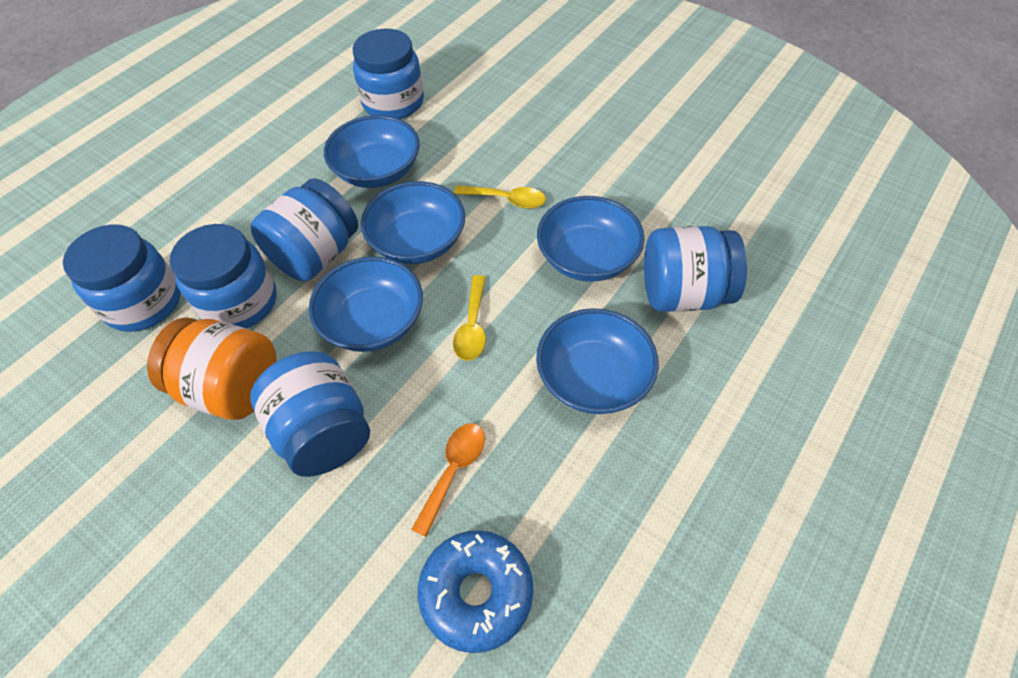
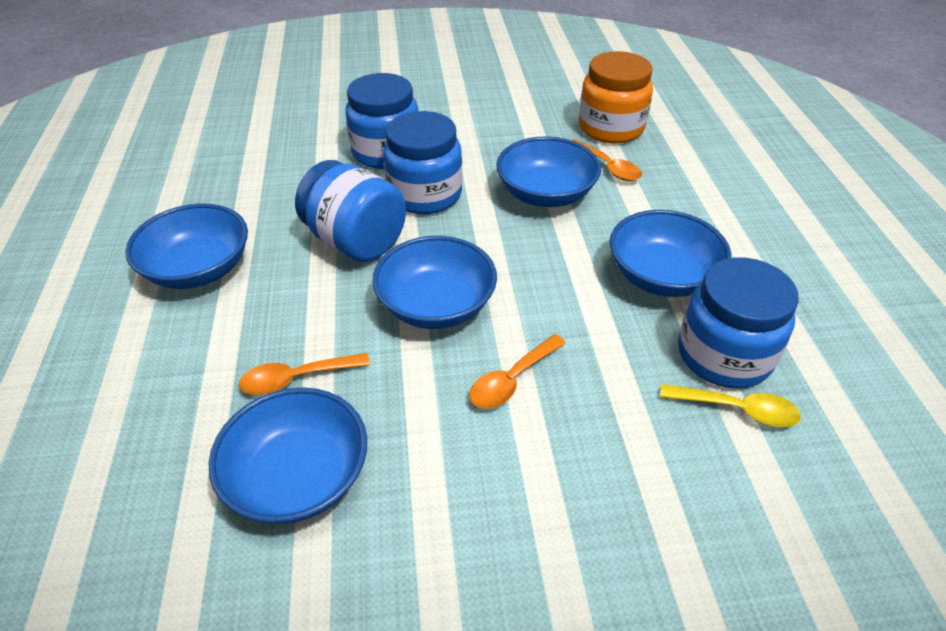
blue donut: 1 -> 0
blue jar: 6 -> 4
orange spoon: 1 -> 3
yellow spoon: 2 -> 1

